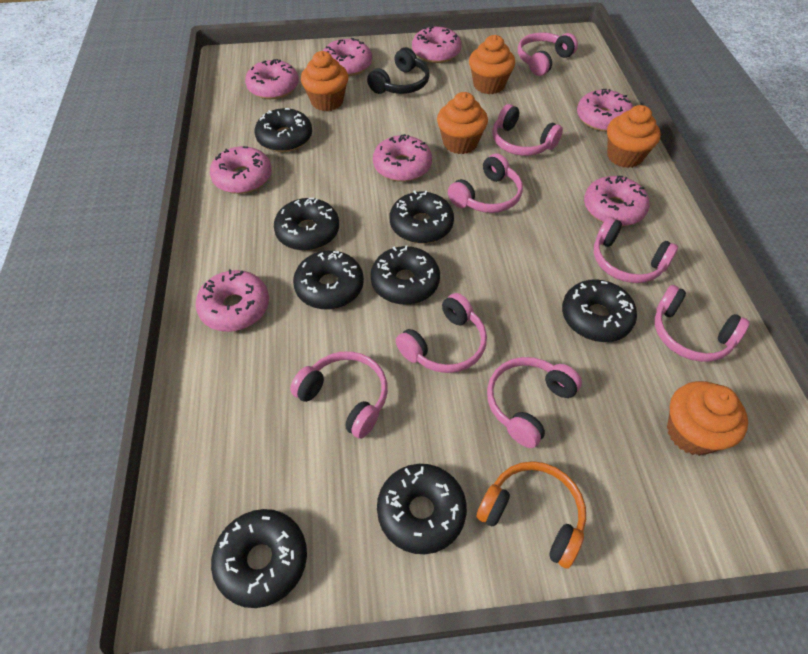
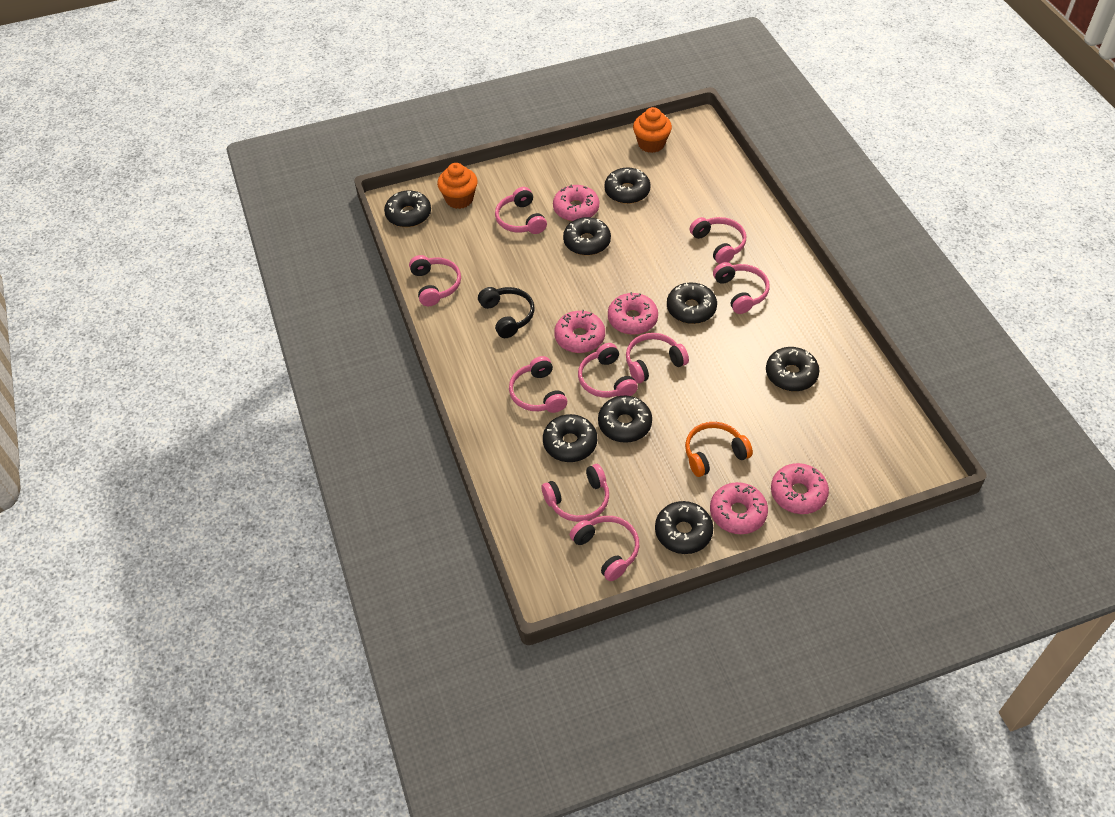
orange cupcake: 5 -> 2
pink donut: 8 -> 5
pink headphones: 8 -> 9

